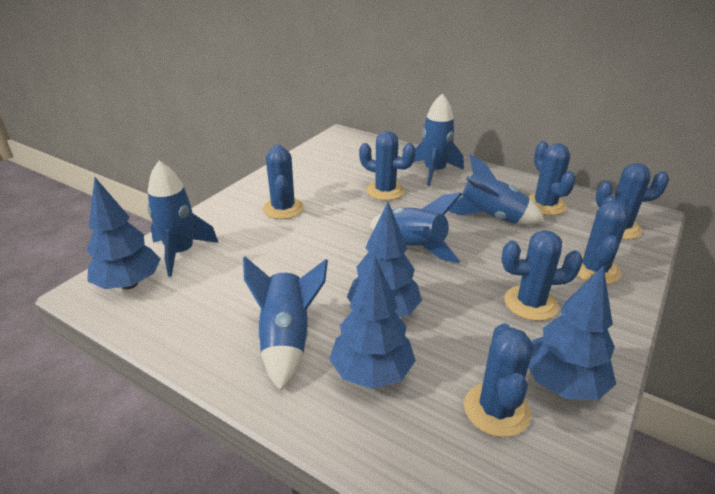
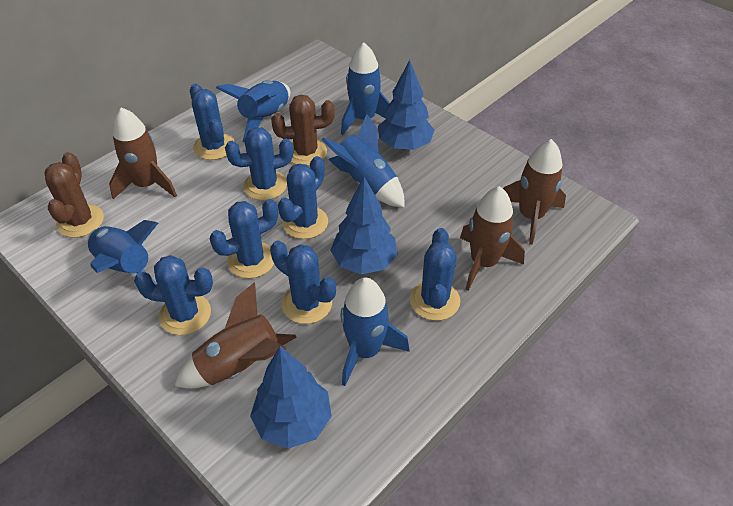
blue tree: 4 -> 3
brown cactus: 0 -> 2
brown rocket: 0 -> 4

